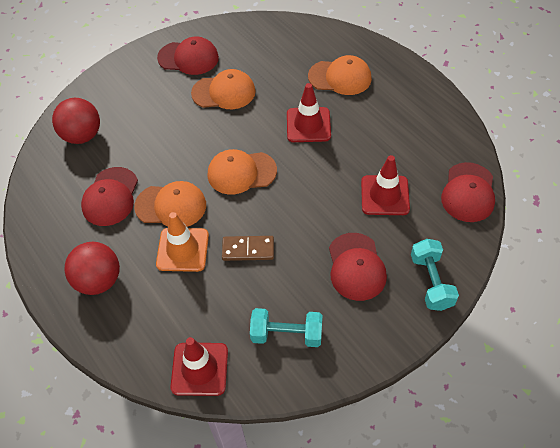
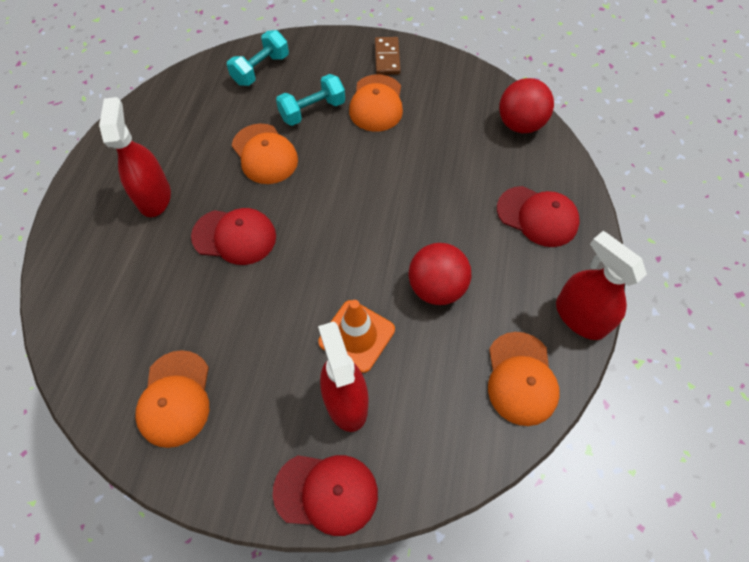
red cap: 4 -> 3
red spray bottle: 0 -> 3
red traffic cone: 3 -> 0

